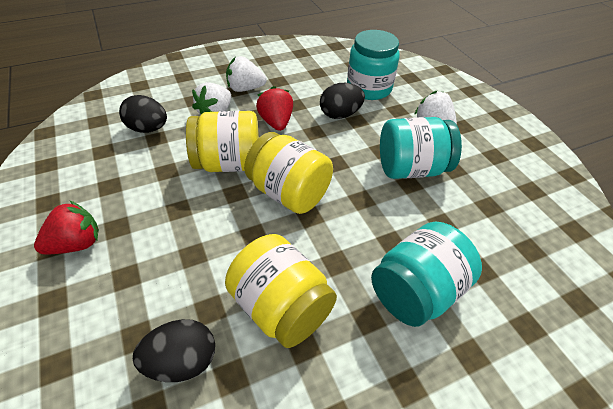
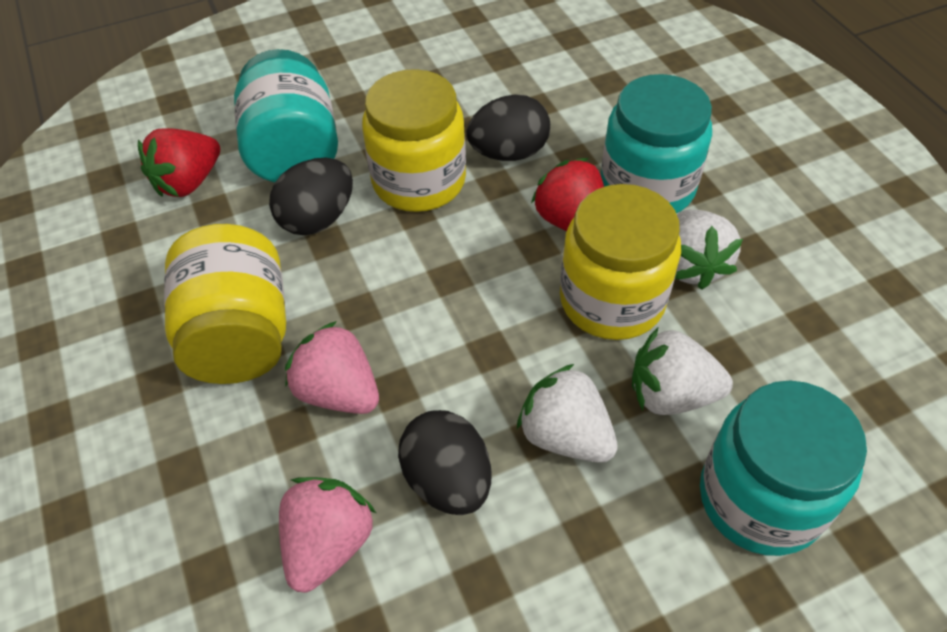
pink strawberry: 0 -> 2

